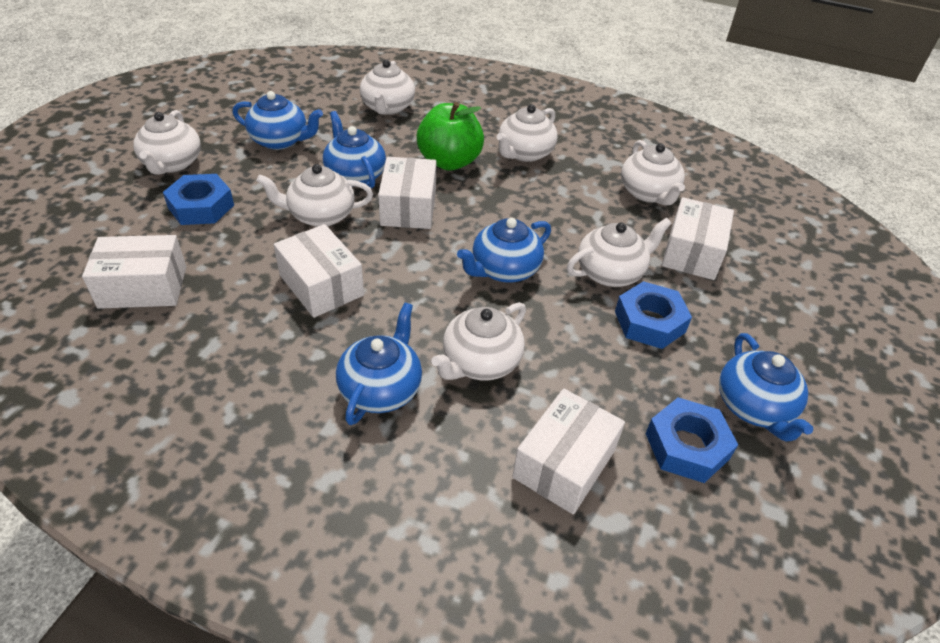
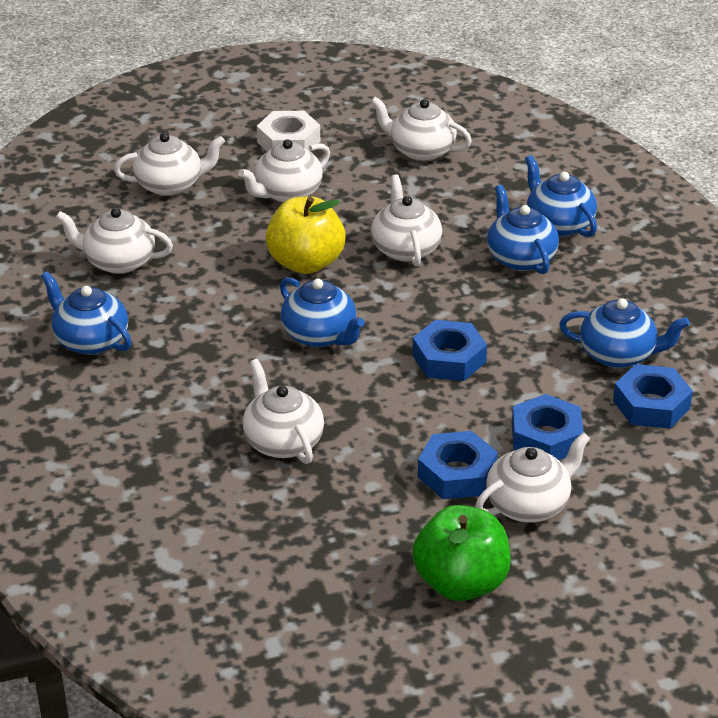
blue nut: 3 -> 4
white box: 5 -> 0
white nut: 0 -> 1
yellow apple: 0 -> 1

